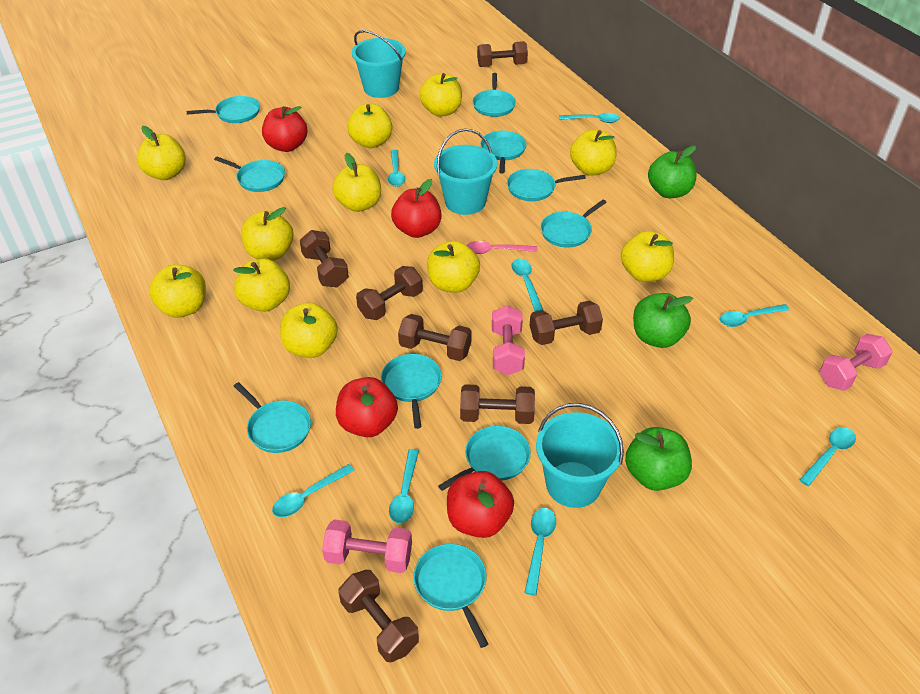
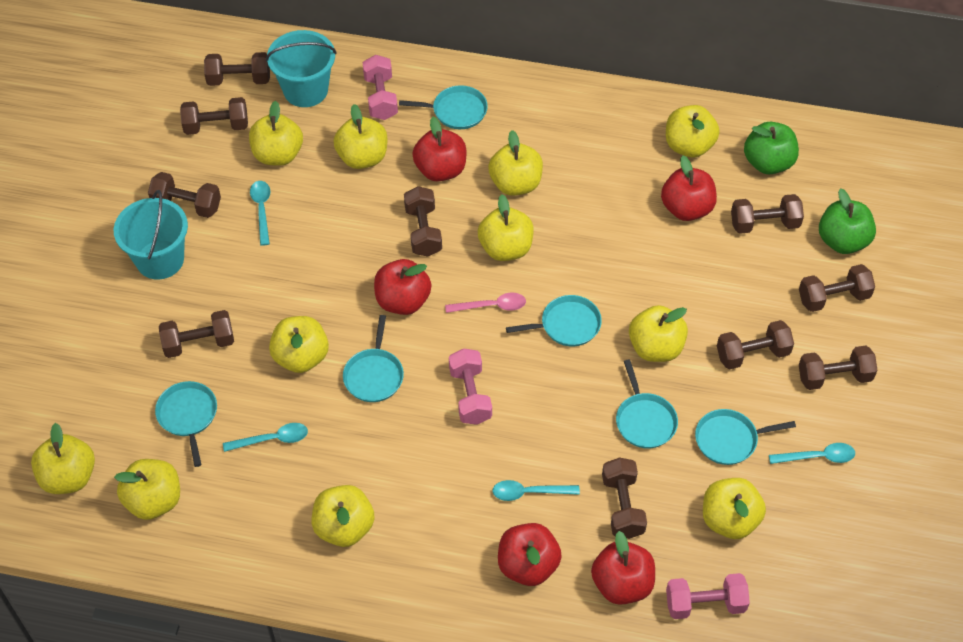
brown dumbbell: 7 -> 10
green apple: 3 -> 2
red apple: 4 -> 5
turquoise bucket: 3 -> 2
turquoise pan: 10 -> 6
turquoise spoon: 8 -> 4

